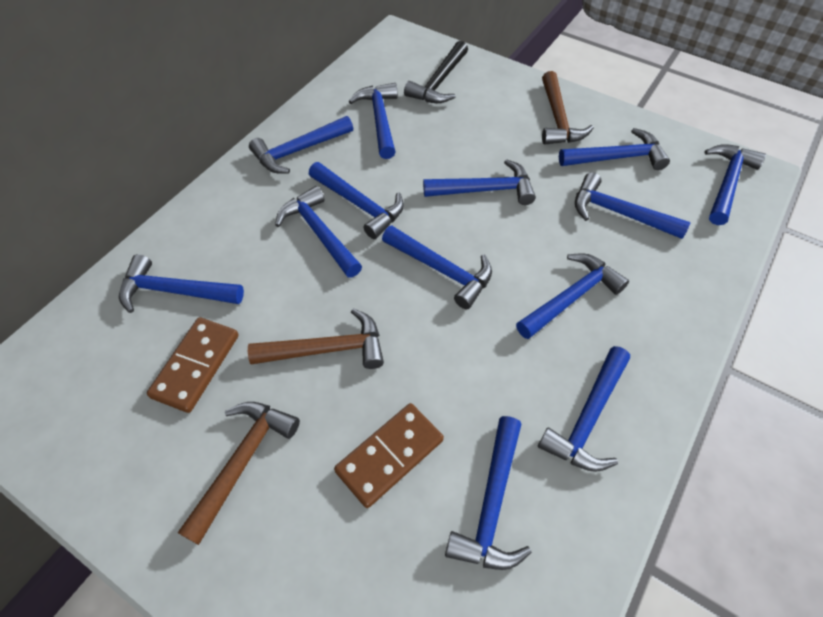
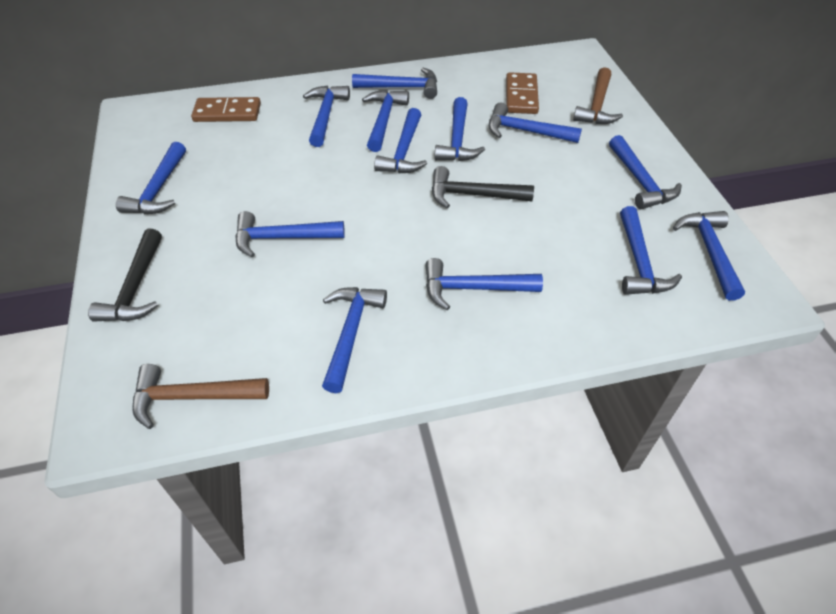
black hammer: 1 -> 2
brown hammer: 3 -> 2

